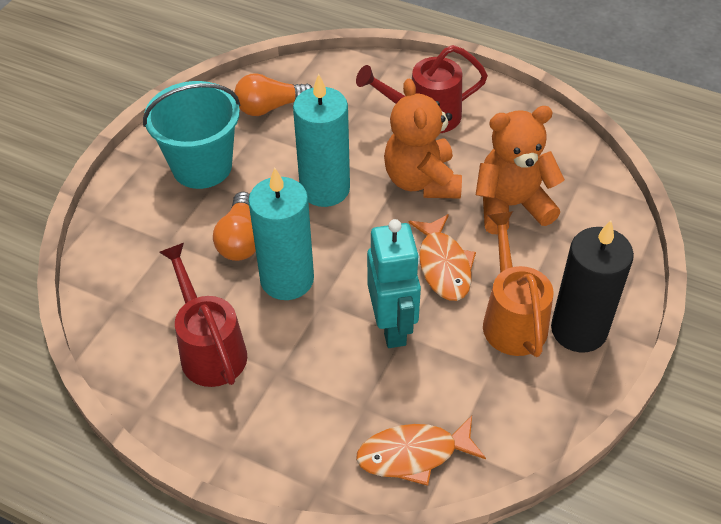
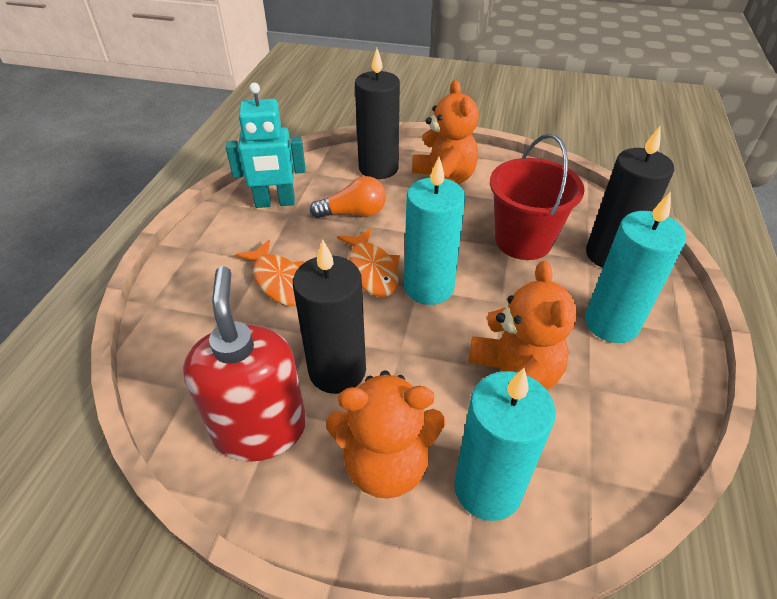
black candle: 1 -> 3
orange light bulb: 2 -> 1
orange teddy bear: 2 -> 3
orange watering can: 1 -> 0
red bucket: 0 -> 1
red soap dispenser: 0 -> 1
red watering can: 2 -> 0
turquoise bucket: 1 -> 0
turquoise candle: 2 -> 3

